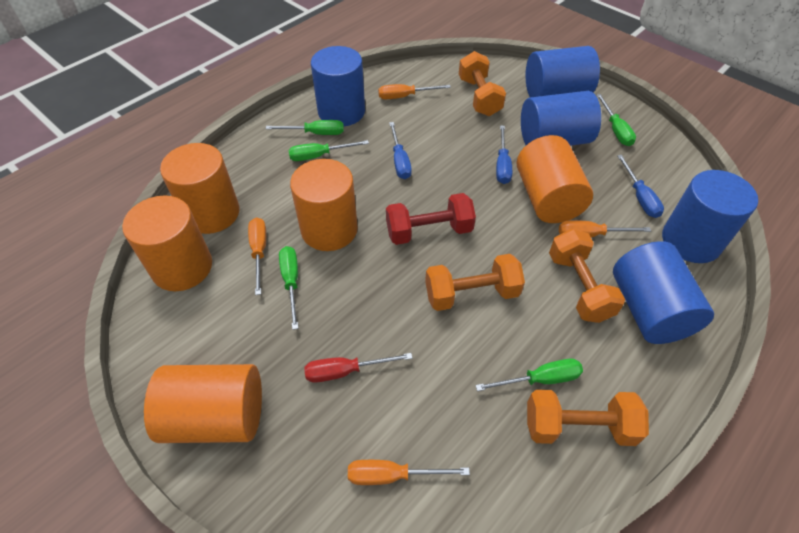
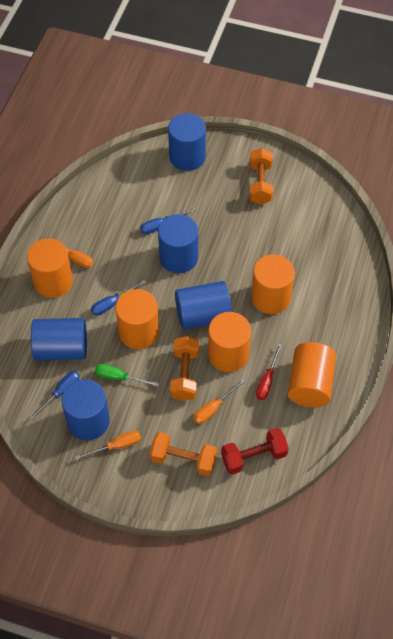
green screwdriver: 5 -> 1
orange dumbbell: 4 -> 3
orange screwdriver: 4 -> 3

